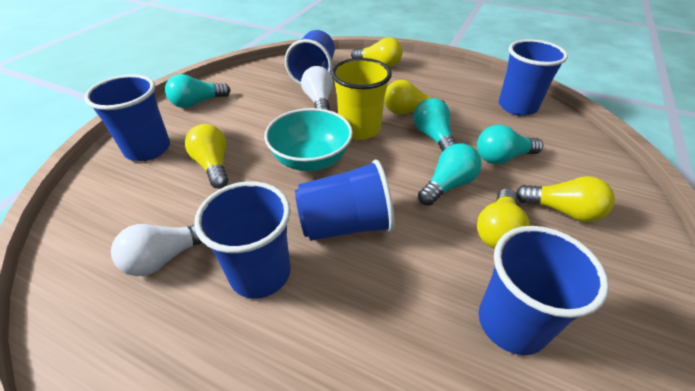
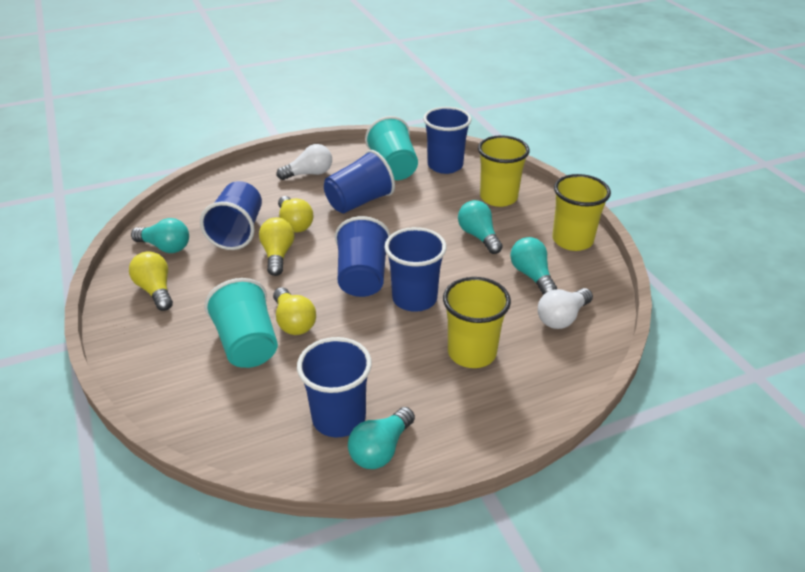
turquoise bowl: 1 -> 0
turquoise cup: 0 -> 2
yellow cup: 1 -> 3
yellow light bulb: 5 -> 4

